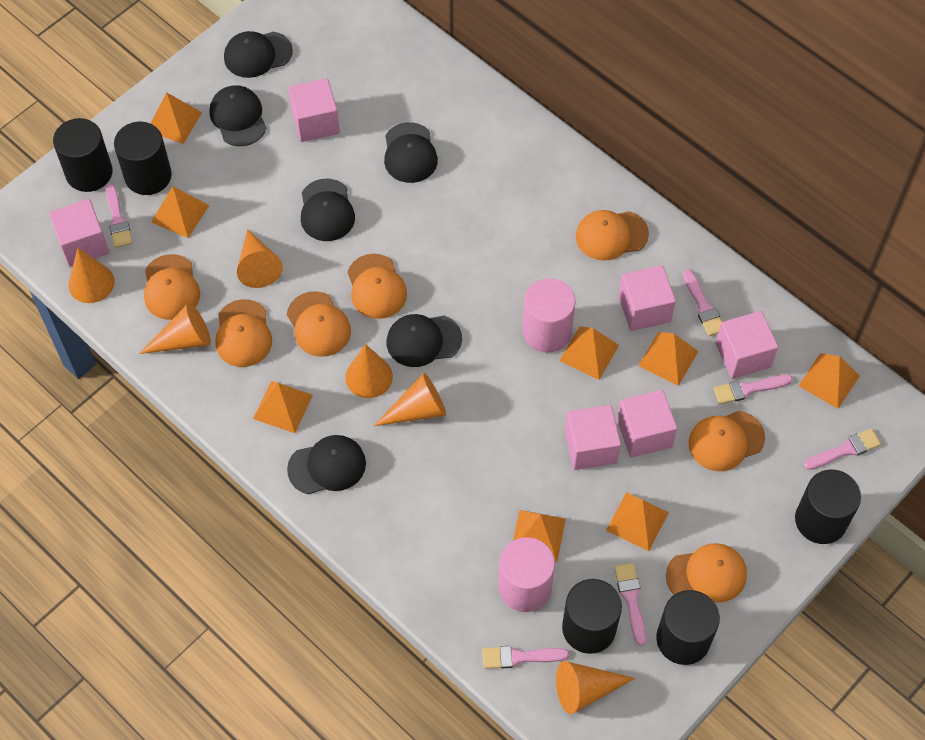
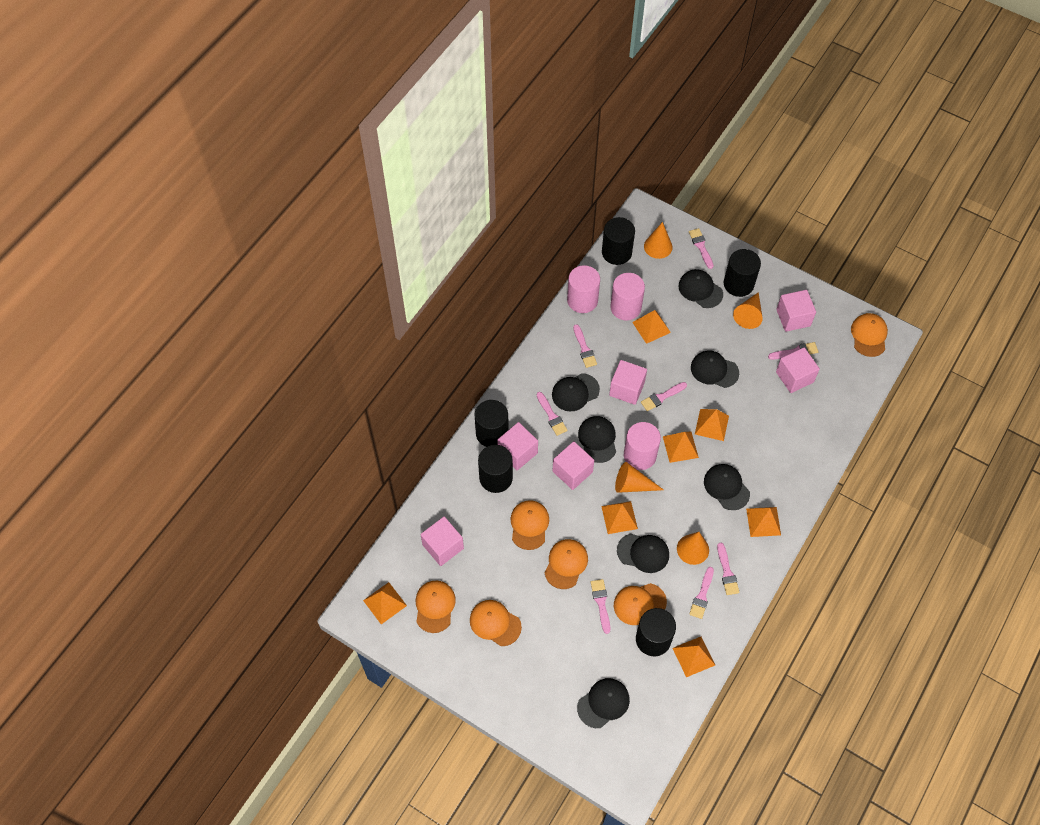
black cap: 6 -> 7
orange cap: 7 -> 6
orange cone: 6 -> 4
orange pyramid: 8 -> 7
pink brush: 6 -> 8
pink cylinder: 2 -> 3

